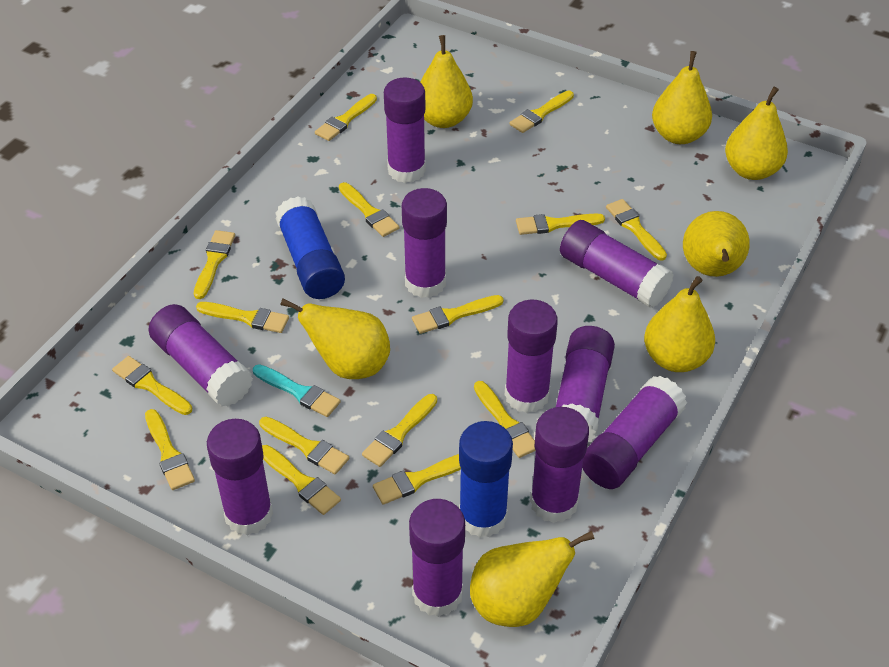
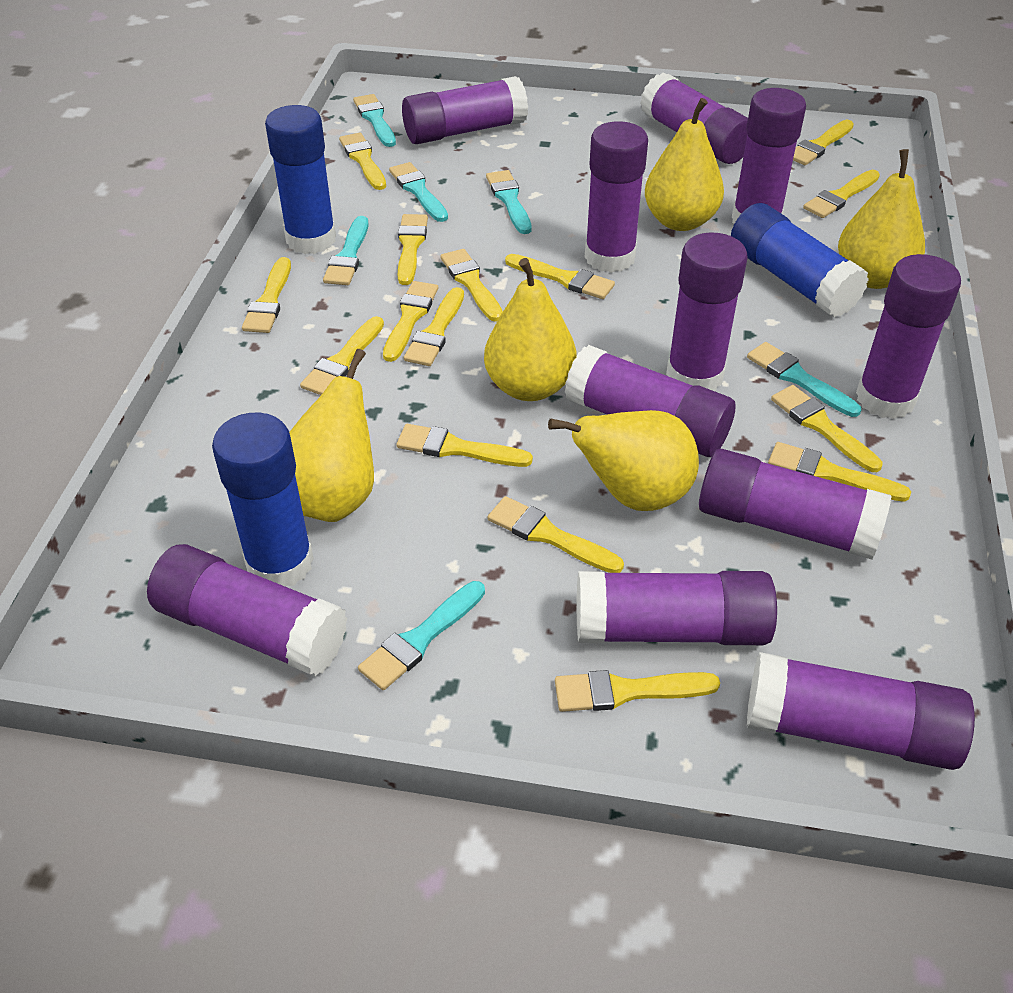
blue glue stick: 2 -> 3
purple glue stick: 10 -> 11
turquoise brush: 1 -> 6
yellow pear: 7 -> 5

